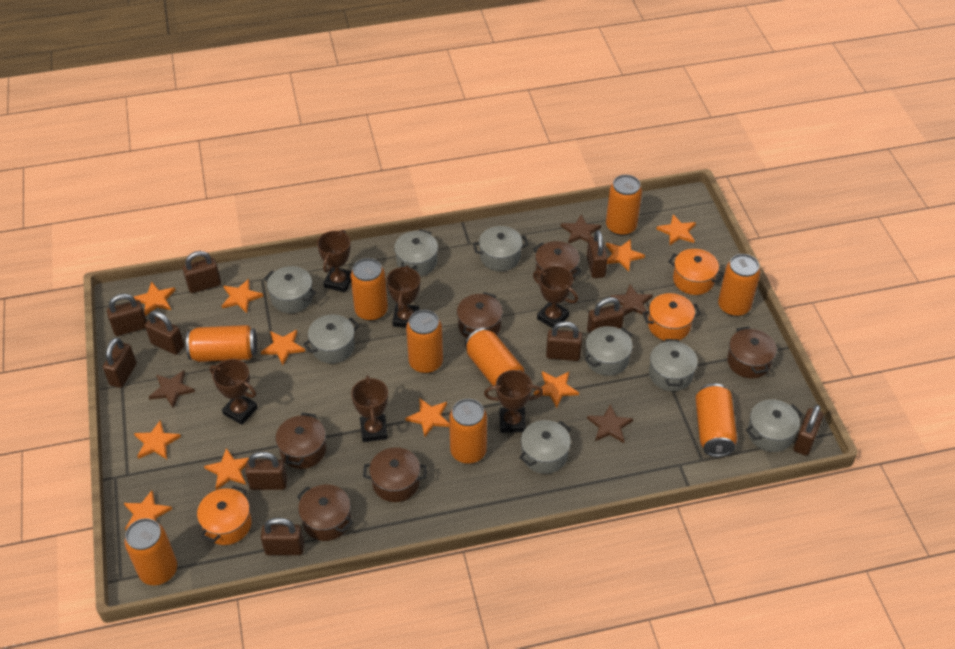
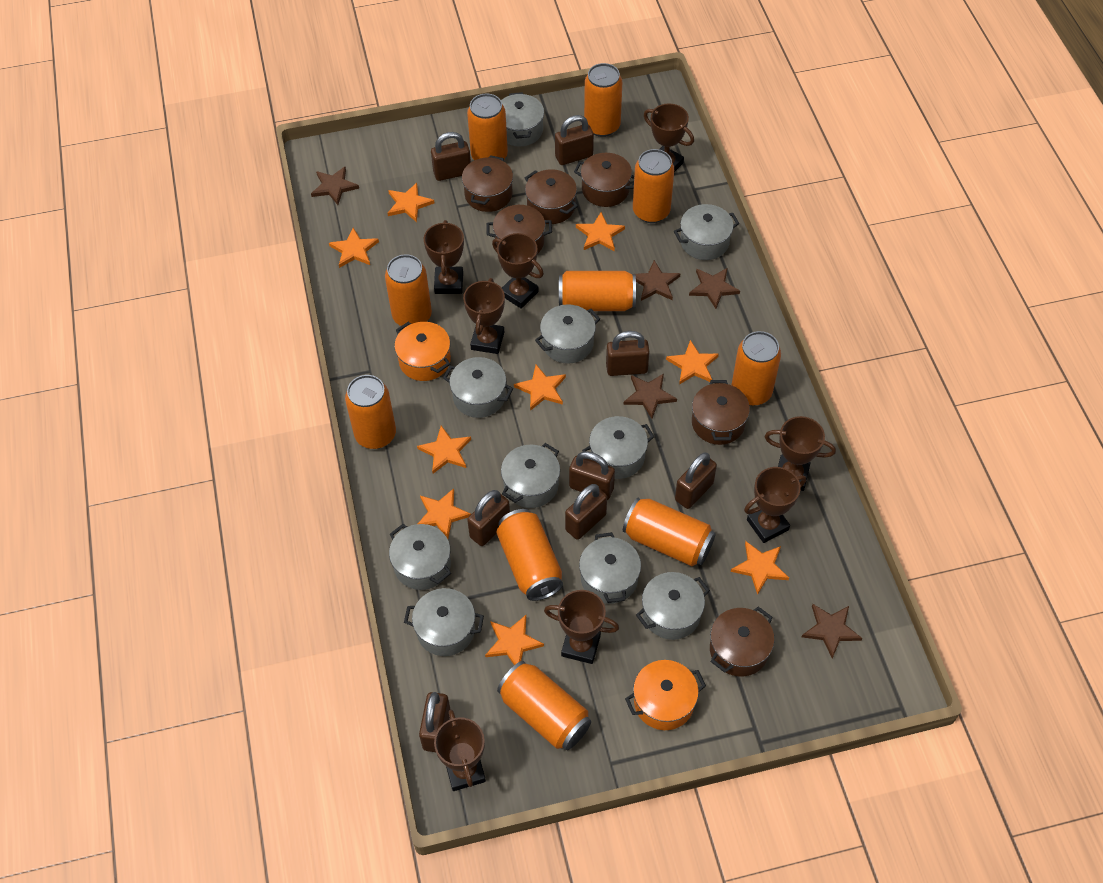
brown padlock: 10 -> 8
brown star: 4 -> 5
brown trophy: 6 -> 8
grey pot: 8 -> 10
orange can: 9 -> 10
orange pot: 3 -> 2
orange star: 10 -> 9

